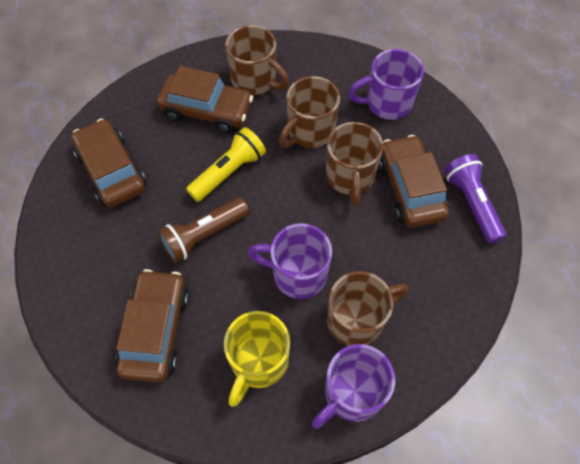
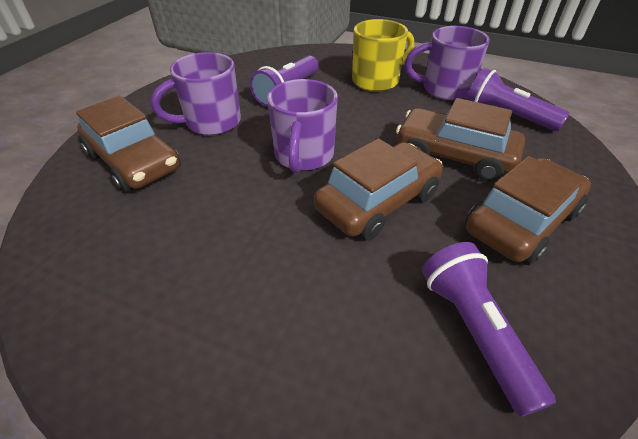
brown flashlight: 1 -> 0
brown mug: 4 -> 0
purple flashlight: 1 -> 3
yellow flashlight: 1 -> 0

